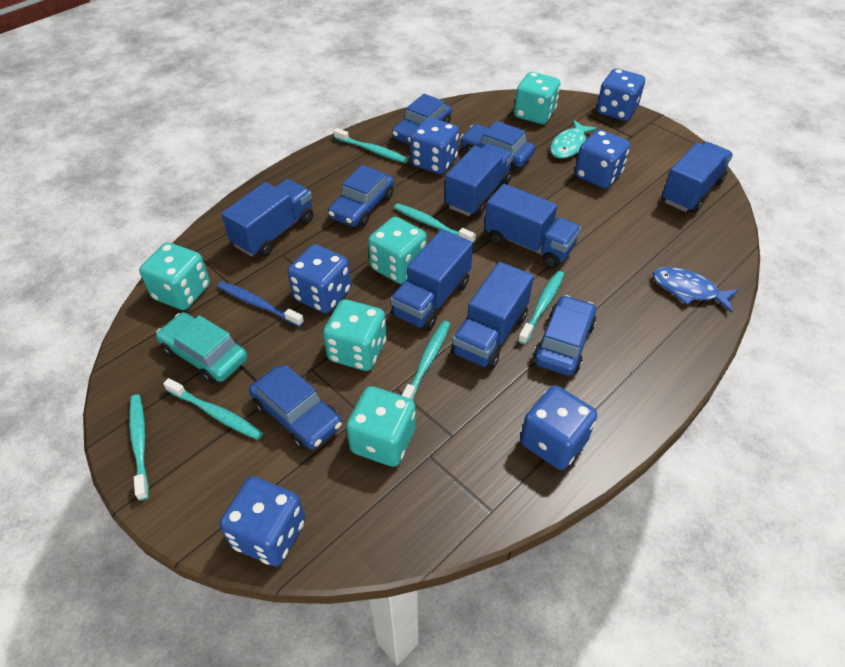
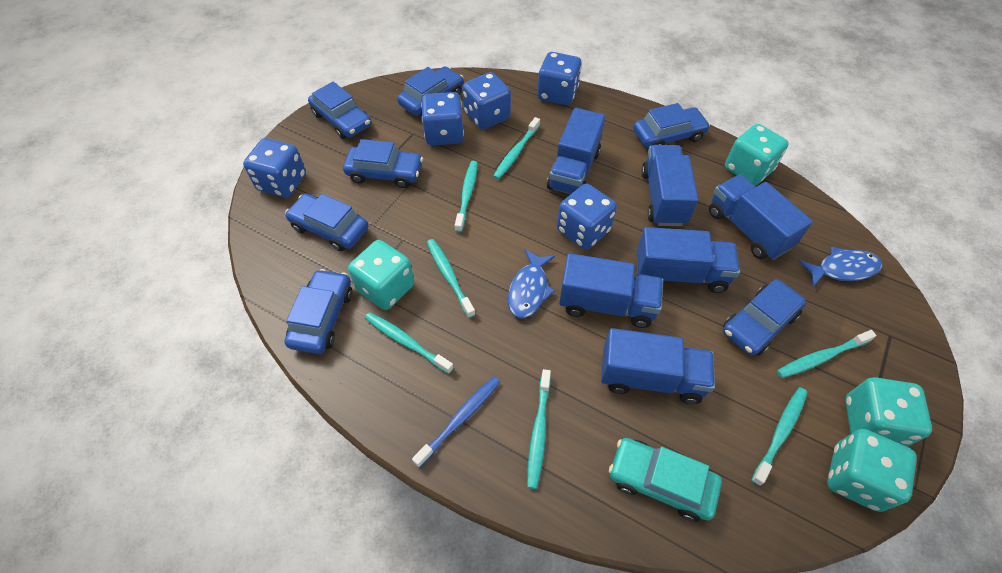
blue car: 5 -> 7
blue dice: 6 -> 5
blue fish: 1 -> 2
turquoise dice: 5 -> 4
turquoise fish: 1 -> 0
turquoise toothbrush: 6 -> 7

